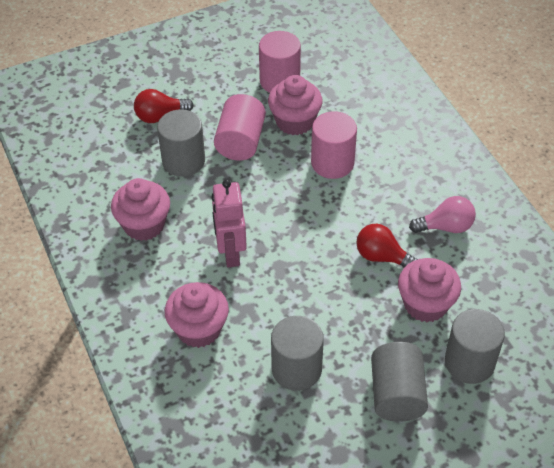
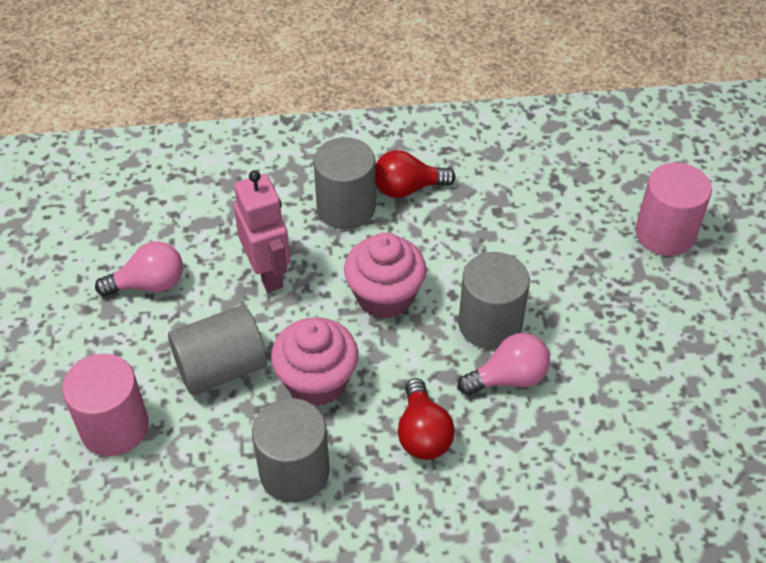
pink cupcake: 4 -> 2
pink cylinder: 3 -> 2
pink light bulb: 1 -> 2

